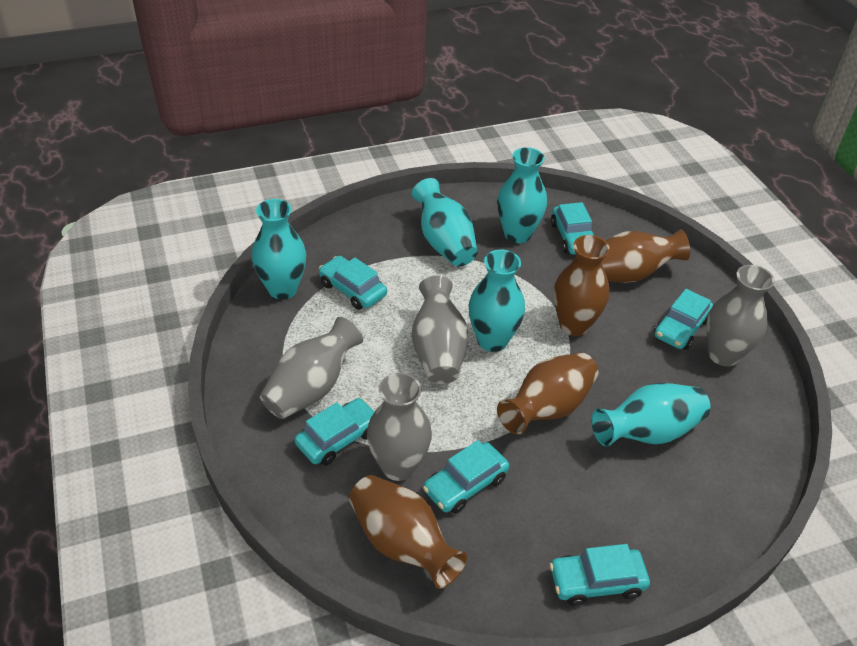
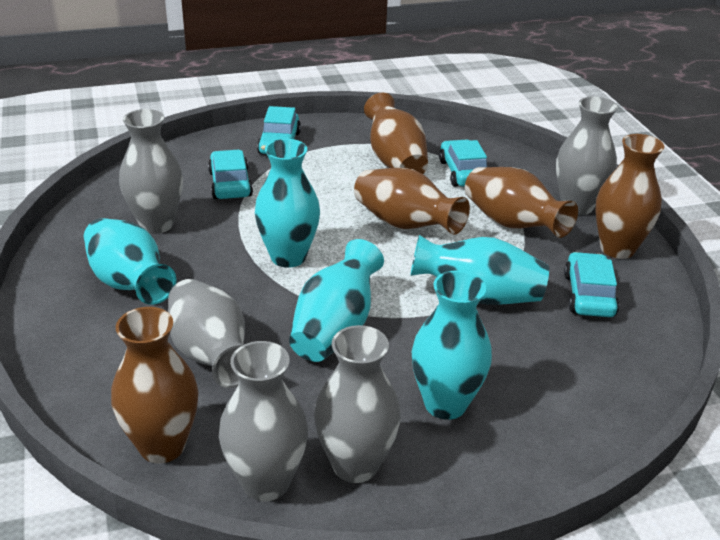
brown vase: 4 -> 5
grey vase: 4 -> 5
turquoise car: 6 -> 4

